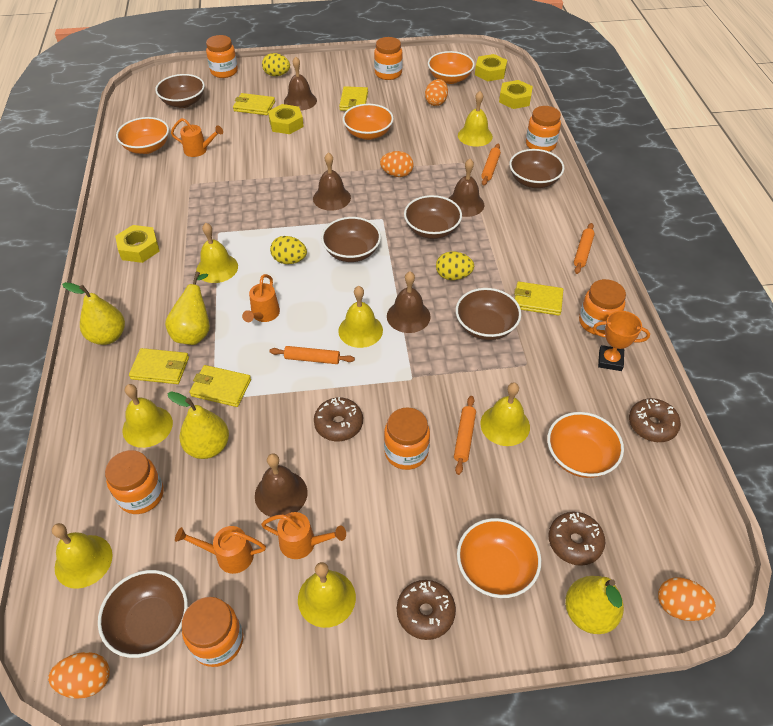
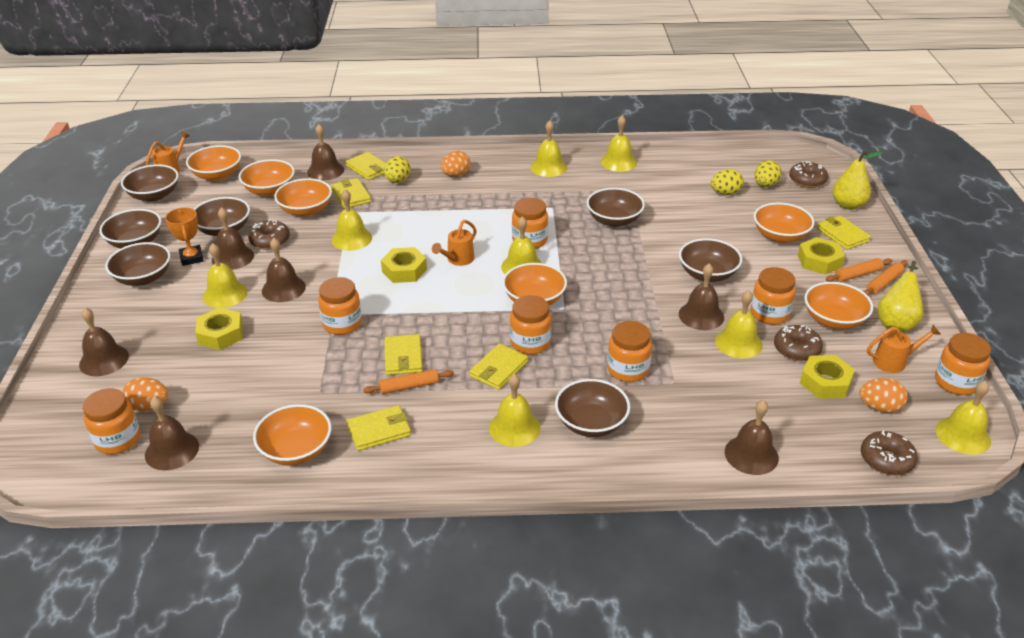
brown bell: 5 -> 7
brown bowl: 6 -> 7
orange bowl: 5 -> 7
orange egg: 4 -> 3
orange rolling pin: 4 -> 3
orange watering can: 4 -> 3
yellow bell: 7 -> 8
yellow pear: 4 -> 2
yellow wallet: 5 -> 6

